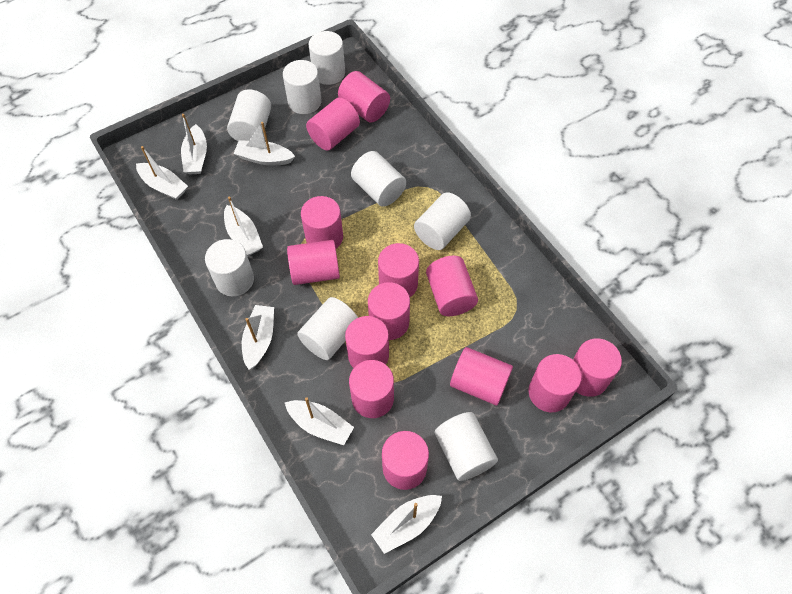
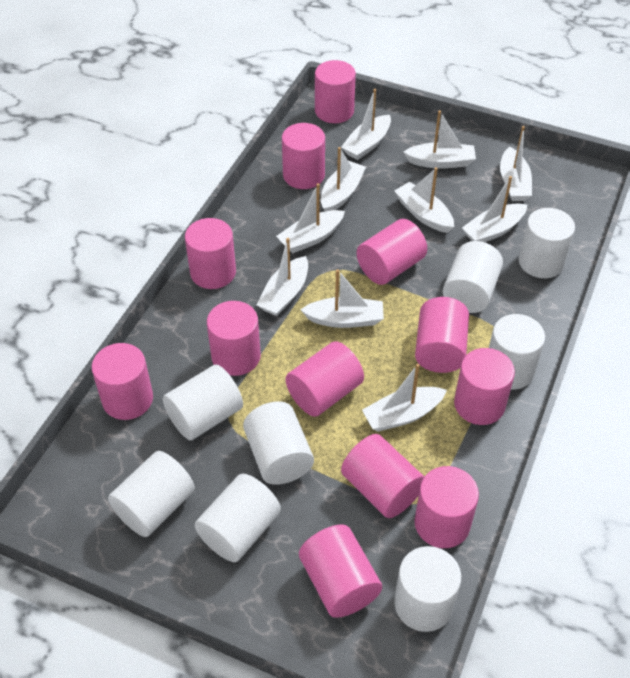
pink cylinder: 13 -> 12
white boat: 7 -> 10

